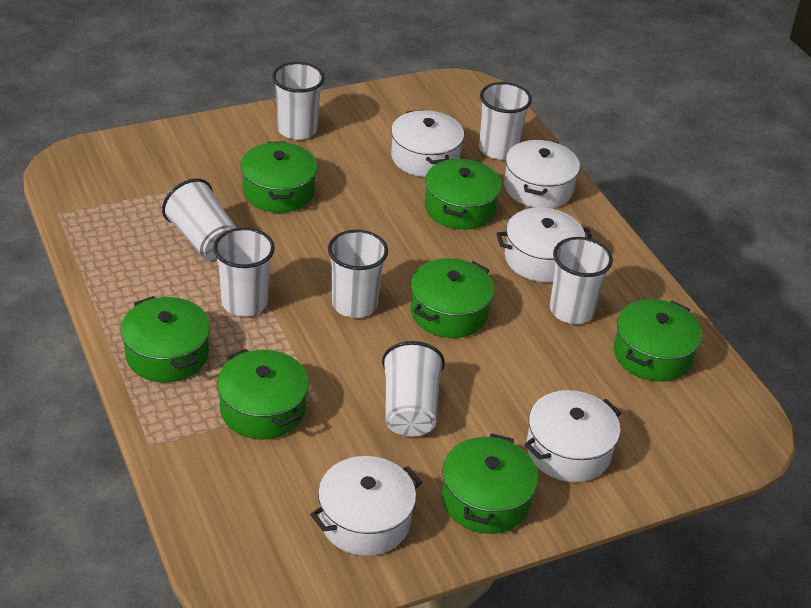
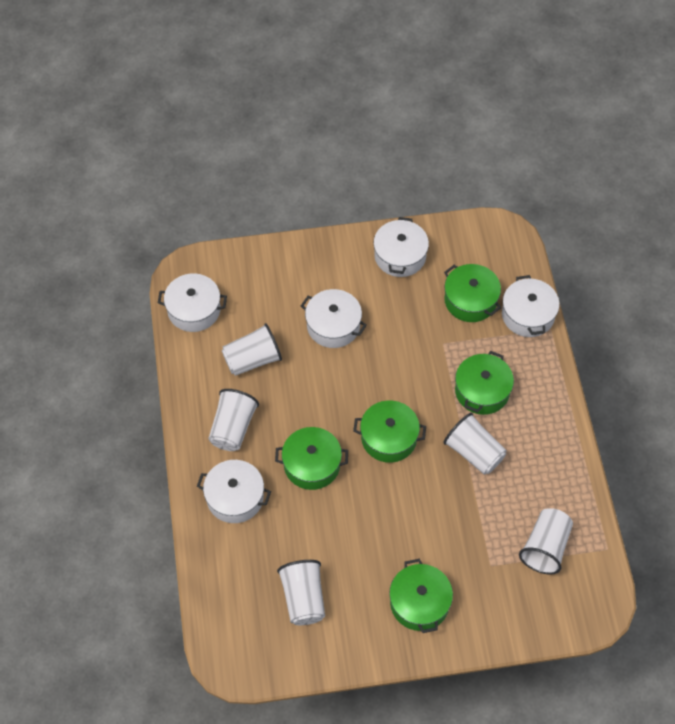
green pot: 7 -> 5
white cup: 7 -> 5

